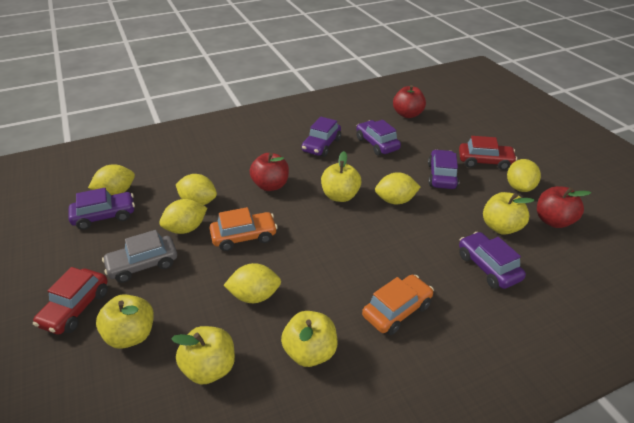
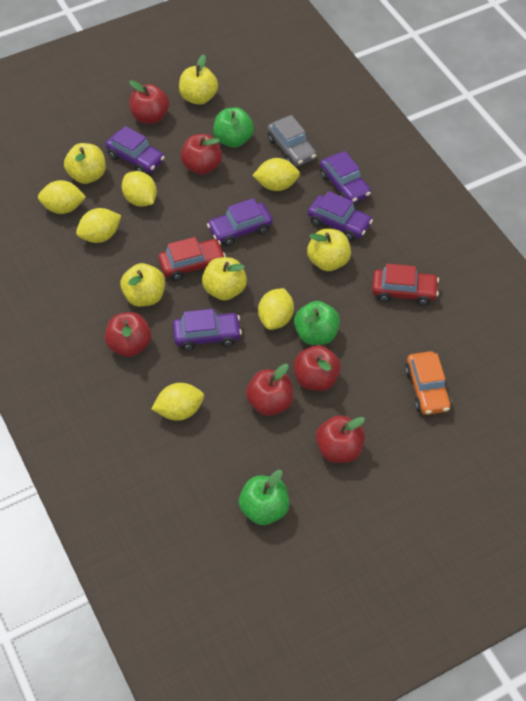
green apple: 0 -> 3
orange car: 2 -> 1
red apple: 3 -> 6

